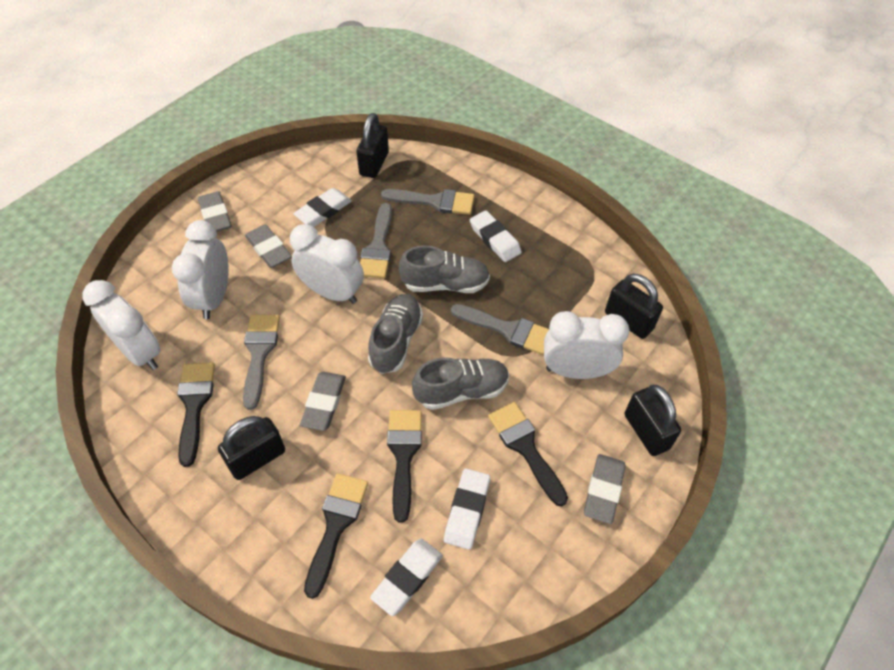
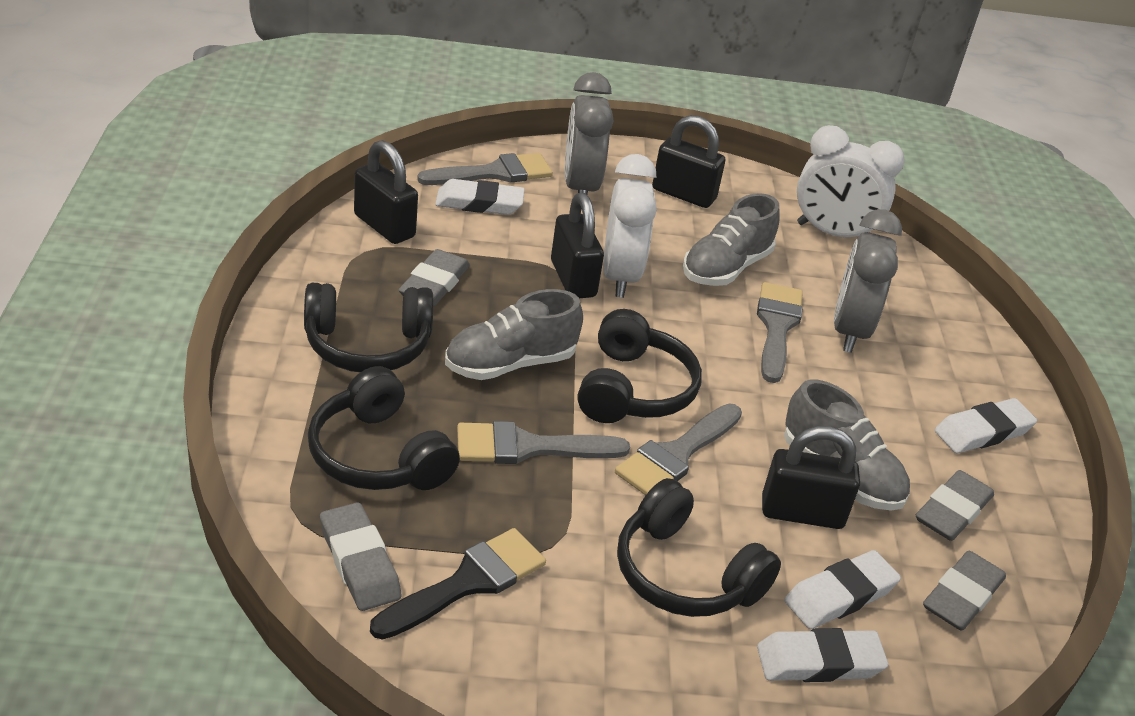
black brush: 4 -> 1
black headphones: 0 -> 4
grey clock: 0 -> 2
white clock: 4 -> 2

